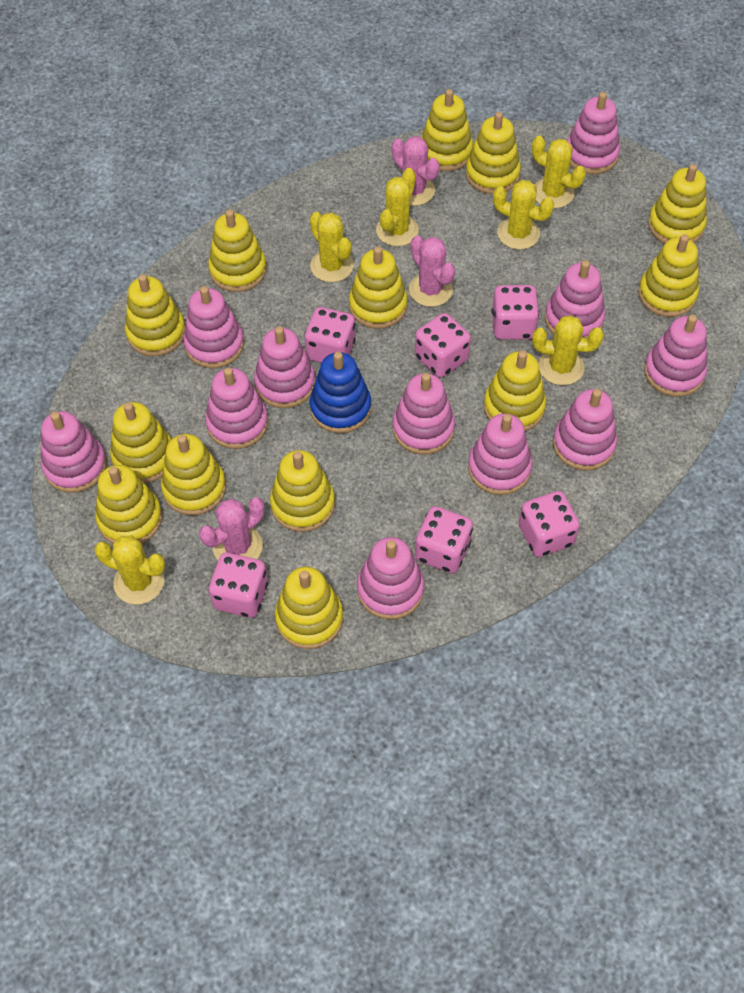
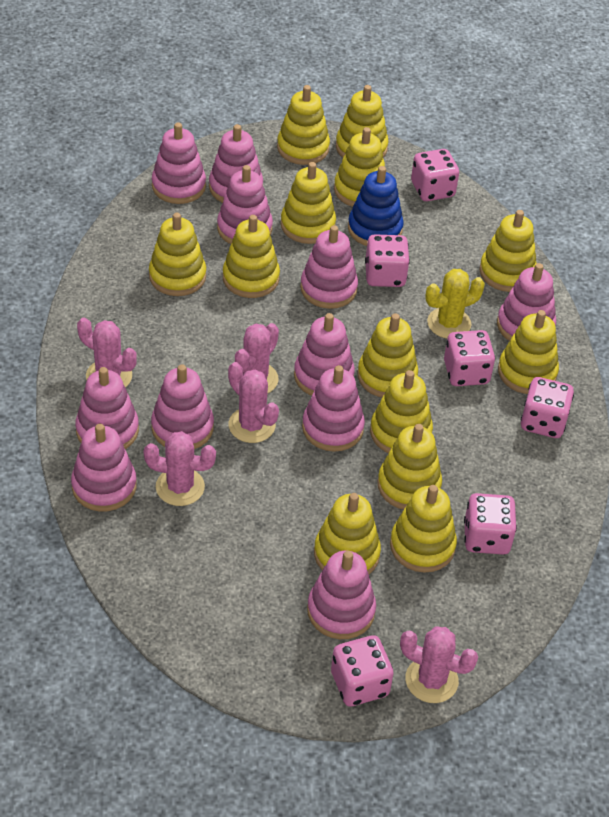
pink cactus: 3 -> 5
yellow cactus: 6 -> 1

